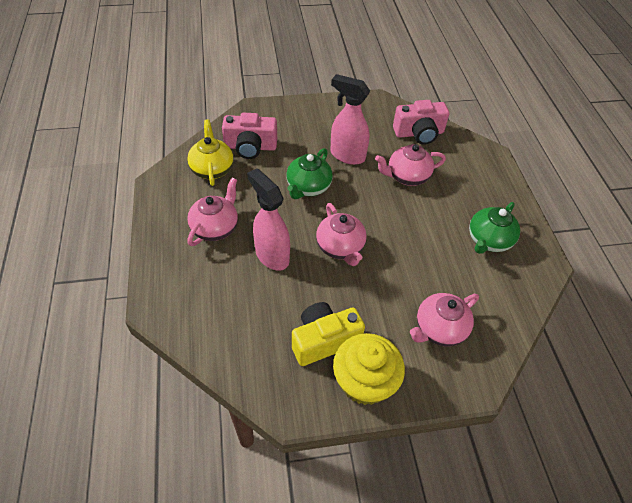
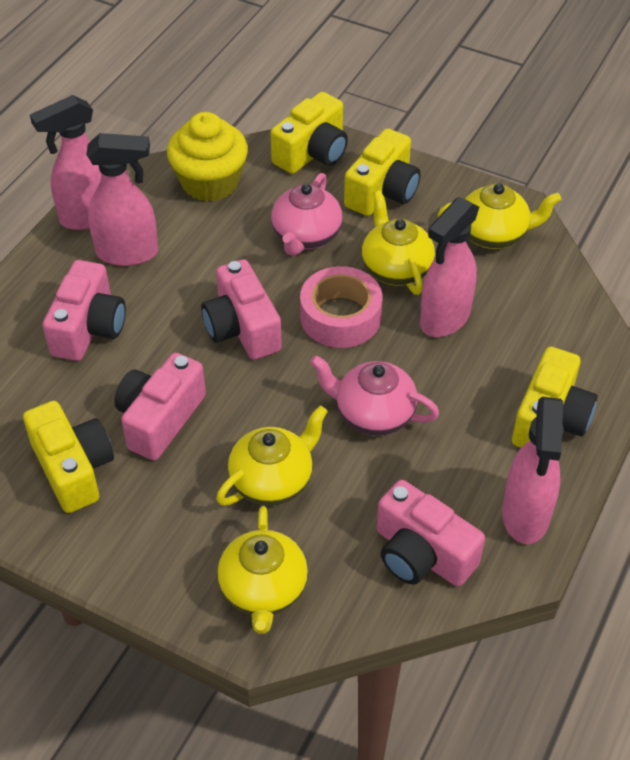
green teapot: 2 -> 0
pink camera: 2 -> 4
pink spray bottle: 2 -> 4
pink tape: 0 -> 1
pink teapot: 4 -> 2
yellow camera: 1 -> 4
yellow teapot: 1 -> 4

